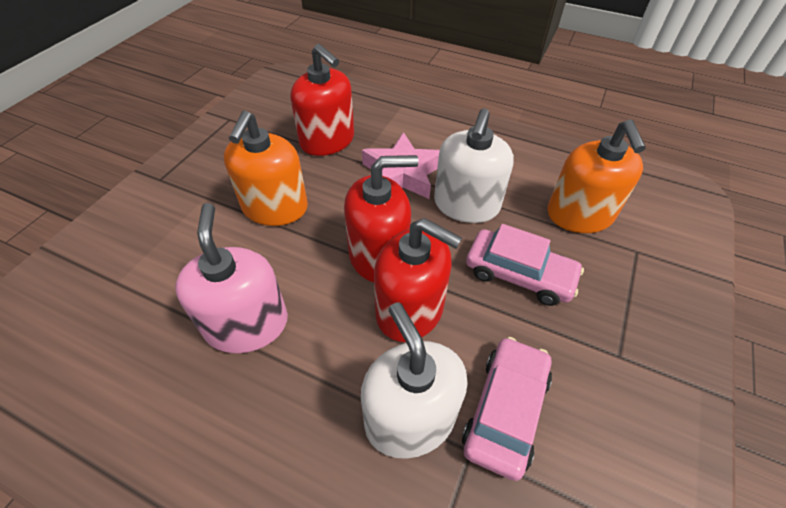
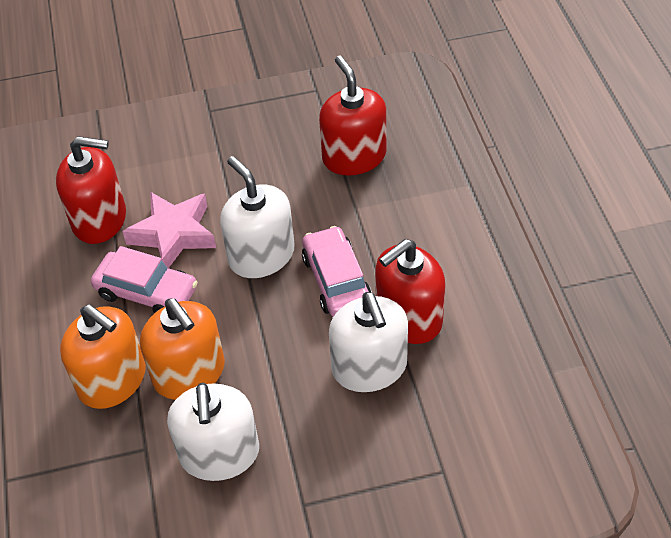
pink soap dispenser: 1 -> 0
white soap dispenser: 2 -> 3

